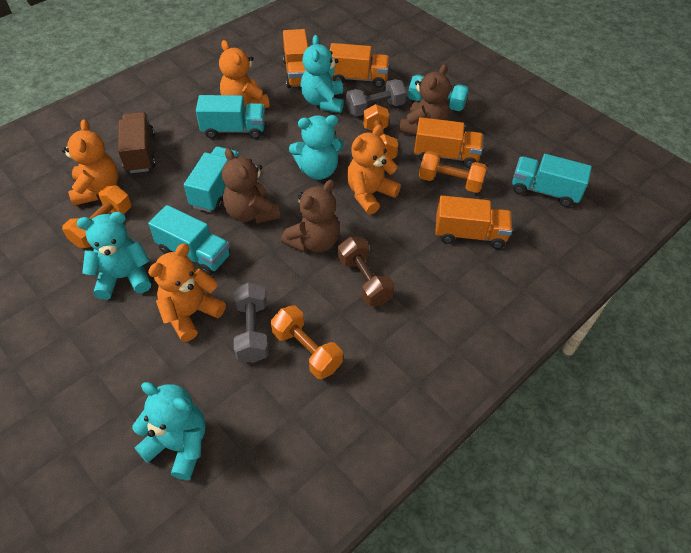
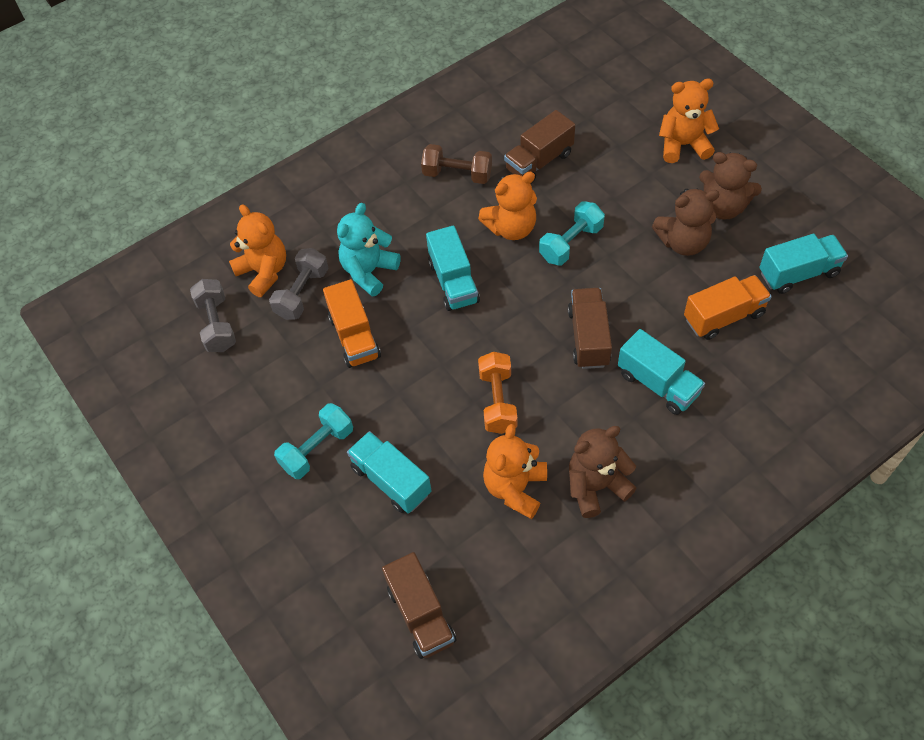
brown truck: 1 -> 3
orange dumbbell: 4 -> 1
orange truck: 4 -> 2
turquoise dumbbell: 1 -> 2
turquoise teddy bear: 4 -> 1

